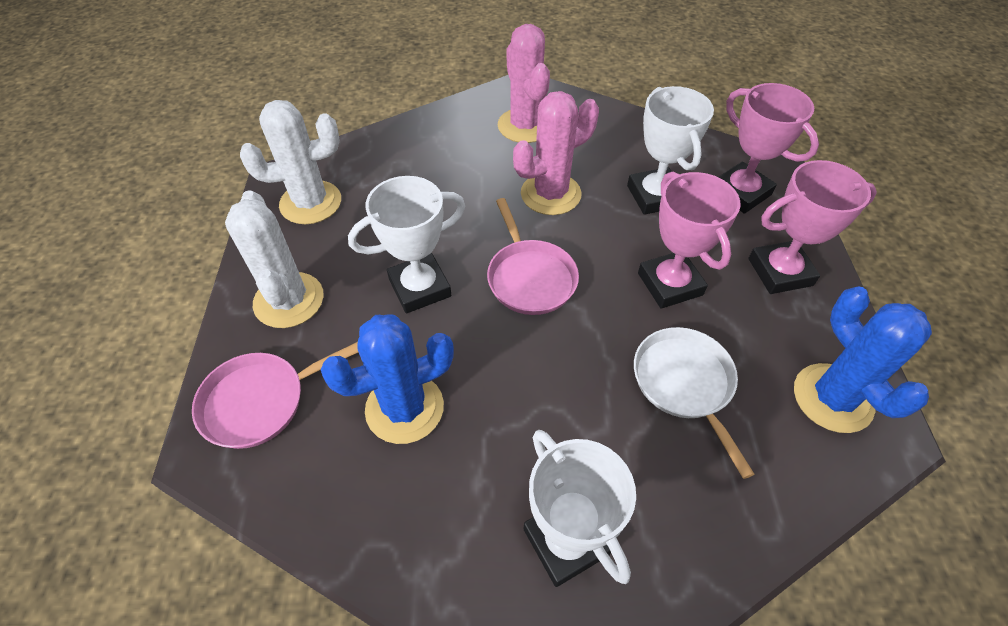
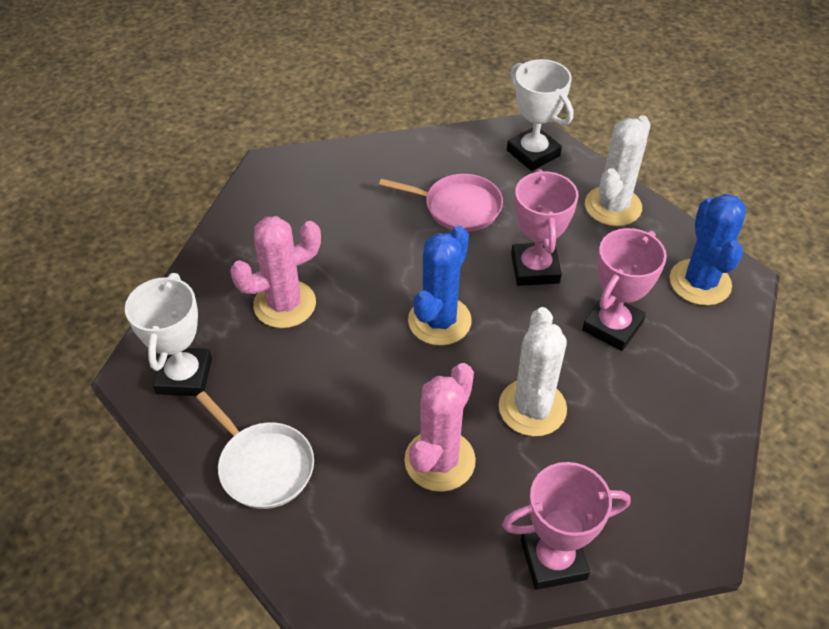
pink pan: 2 -> 1
white trophy: 3 -> 2

